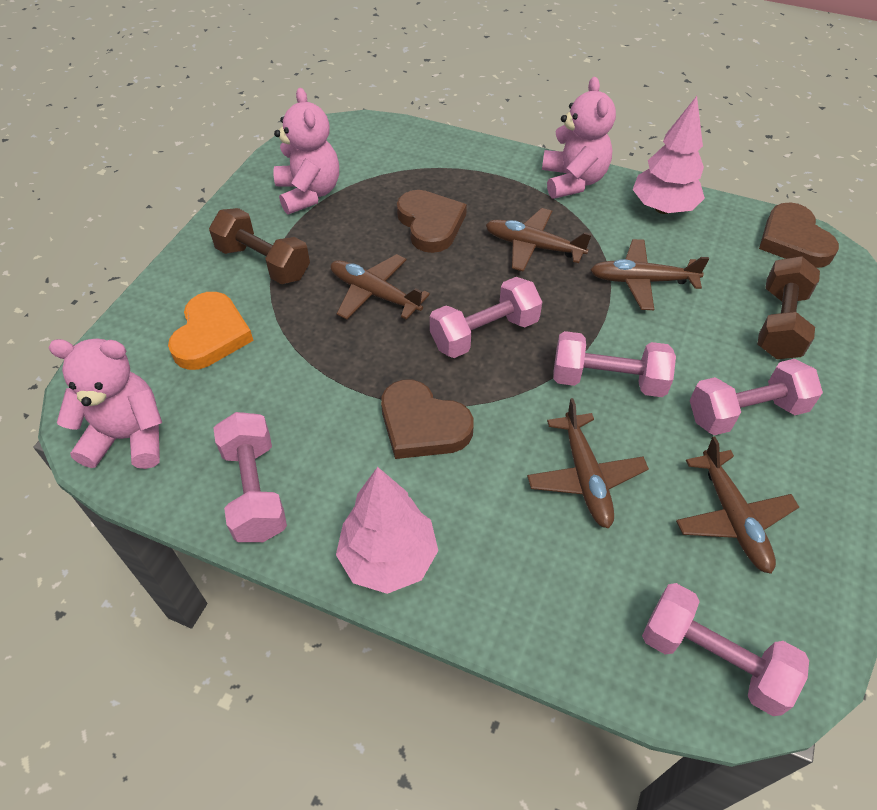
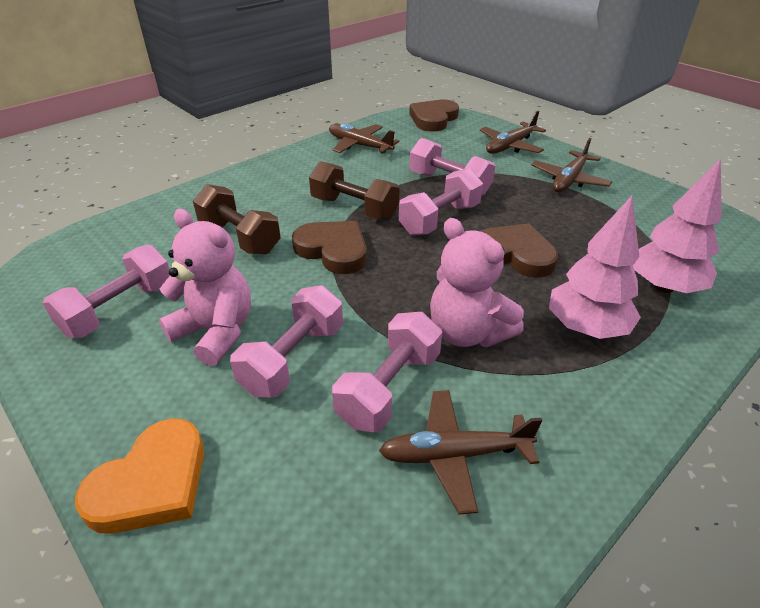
brown plane: 5 -> 4
pink teddy bear: 3 -> 2

